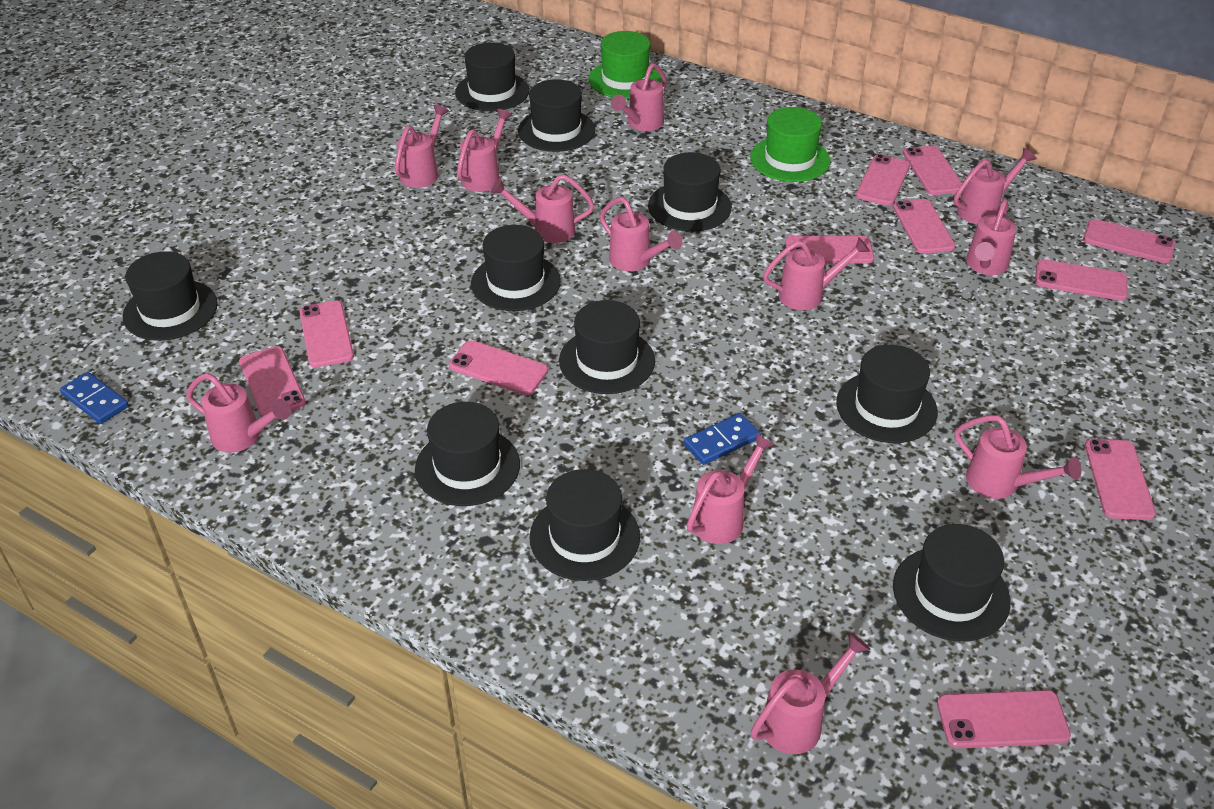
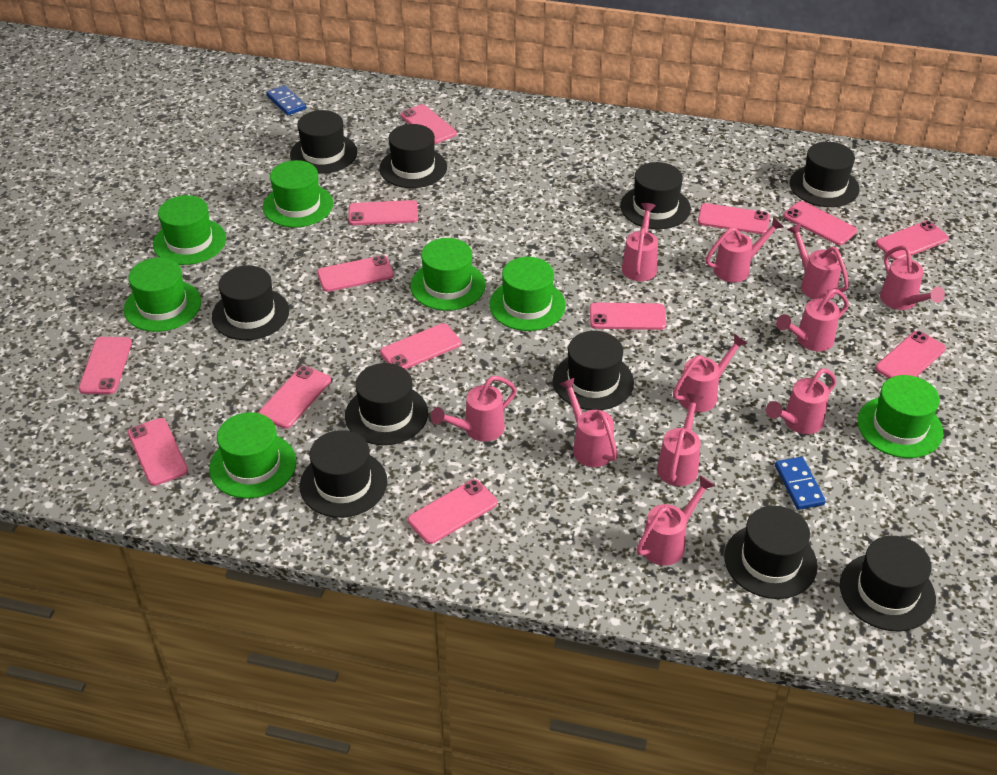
green hat: 2 -> 7
pink phone: 11 -> 13
pink watering can: 12 -> 11

